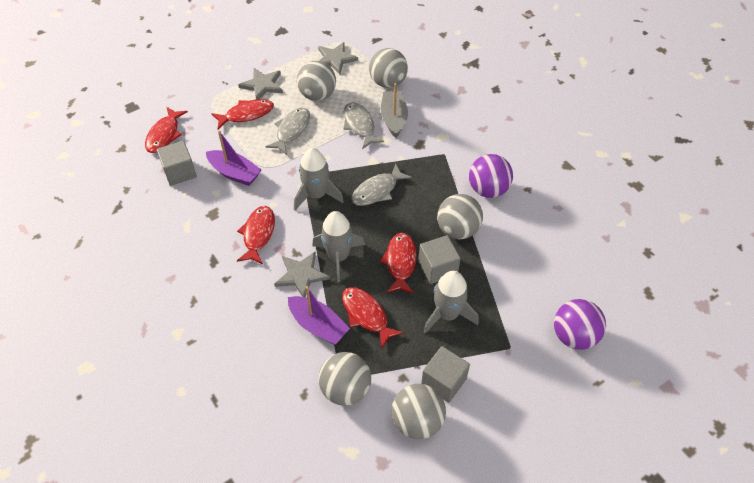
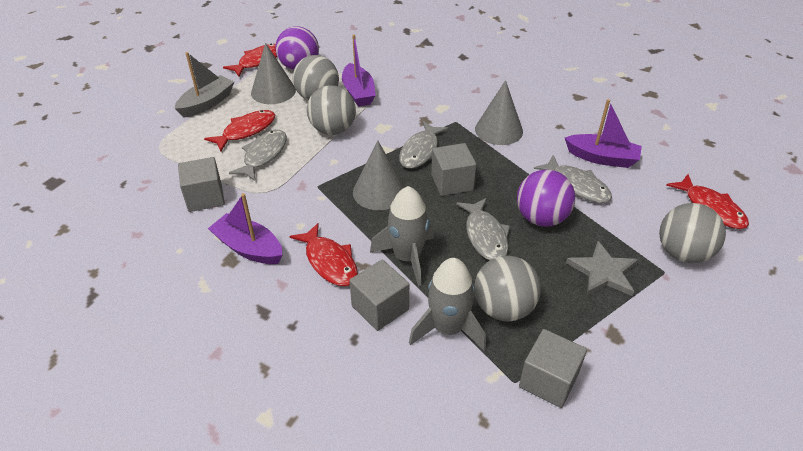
grey ball: 5 -> 4
grey cone: 0 -> 3
grey cube: 3 -> 4
grey fish: 3 -> 4
grey rocket: 3 -> 2
grey star: 3 -> 1
purple boat: 2 -> 3
red fish: 5 -> 4

